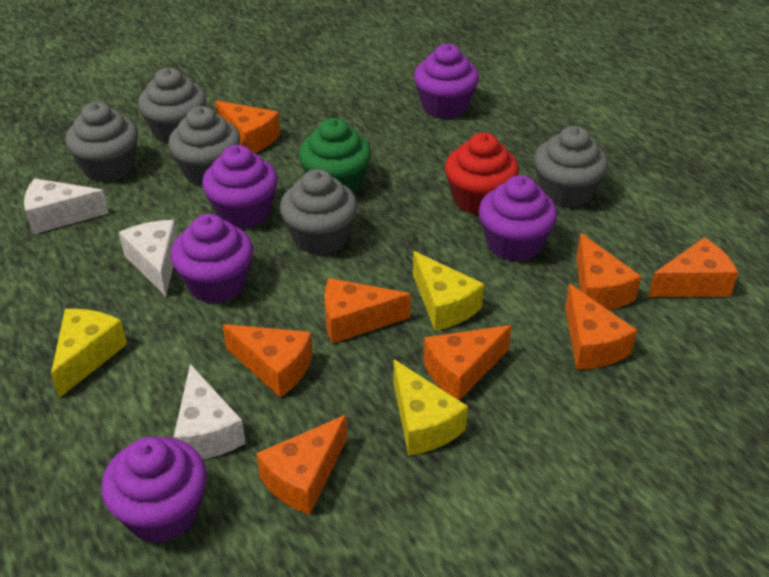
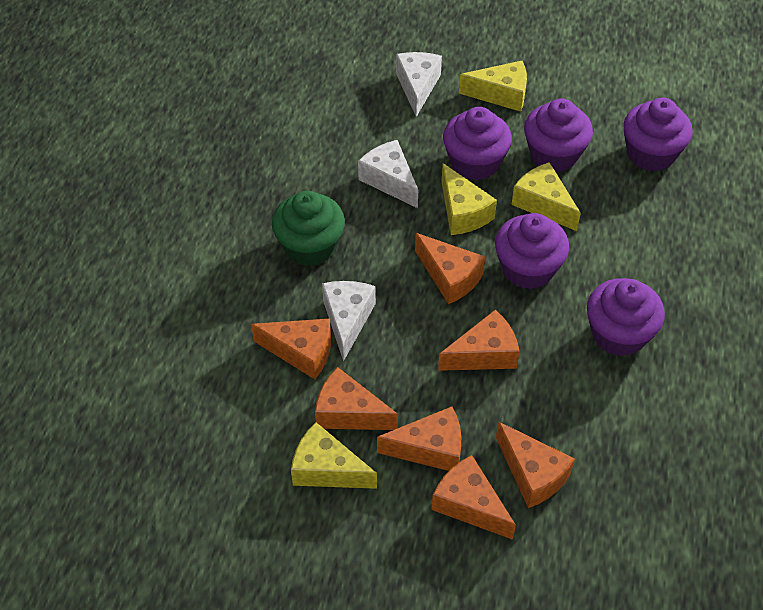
grey cupcake: 5 -> 0
orange cheese: 8 -> 7
red cupcake: 1 -> 0
yellow cheese: 3 -> 4

